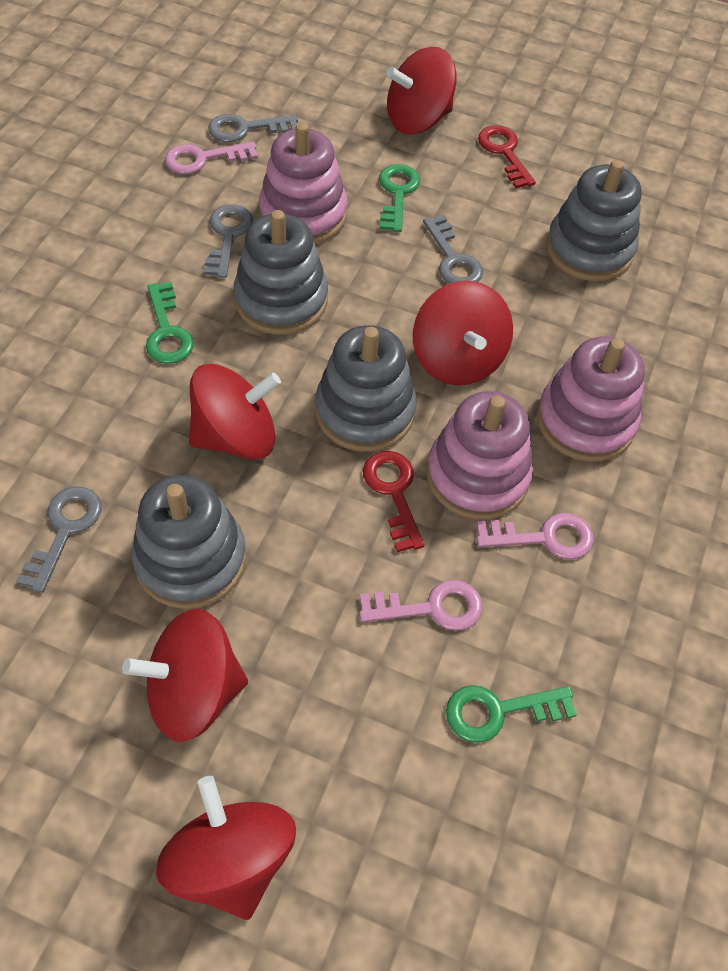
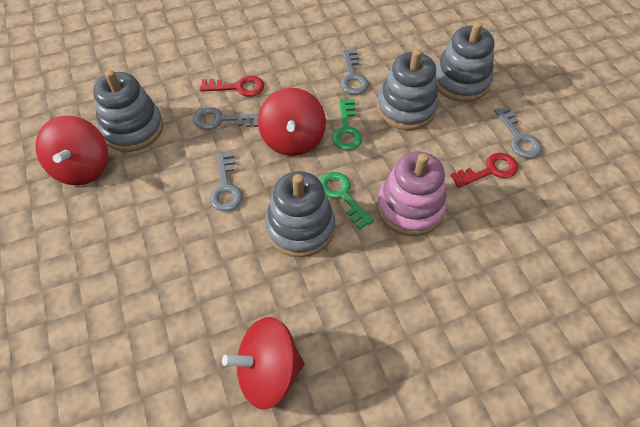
green key: 3 -> 2
pink key: 3 -> 0
pink stacking toy: 3 -> 1
red spinning top: 5 -> 3

